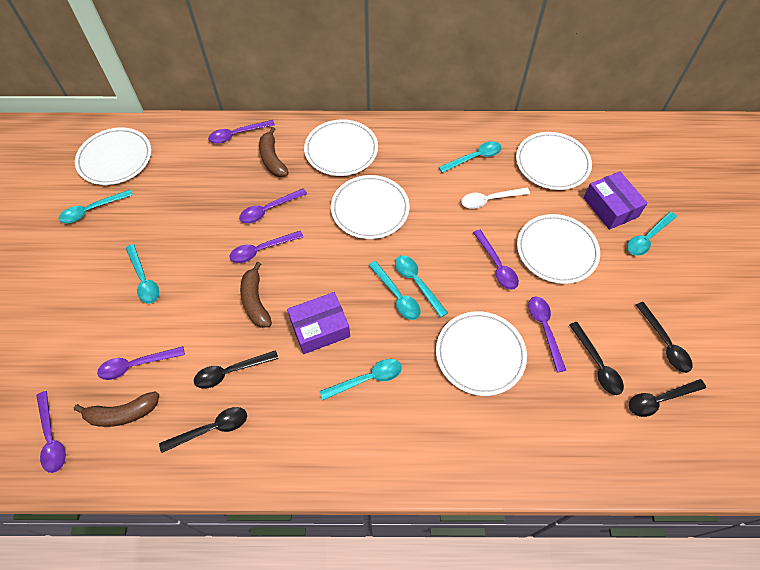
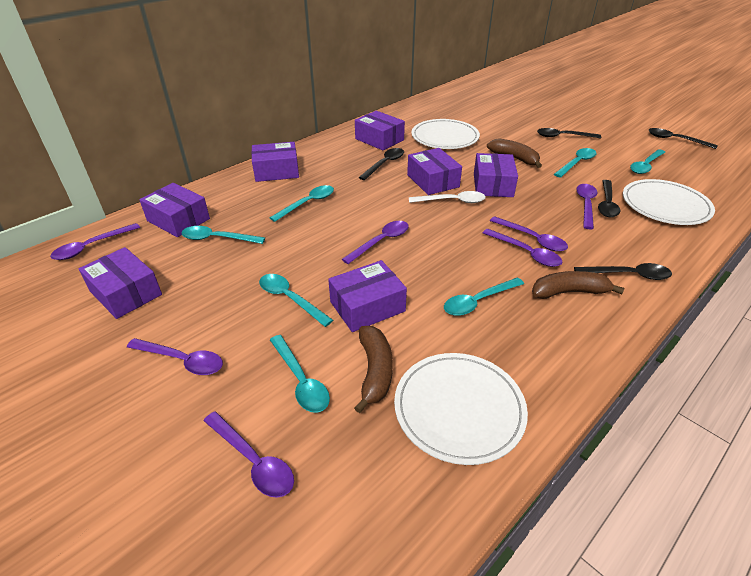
purple box: 2 -> 7
white plate: 6 -> 3

